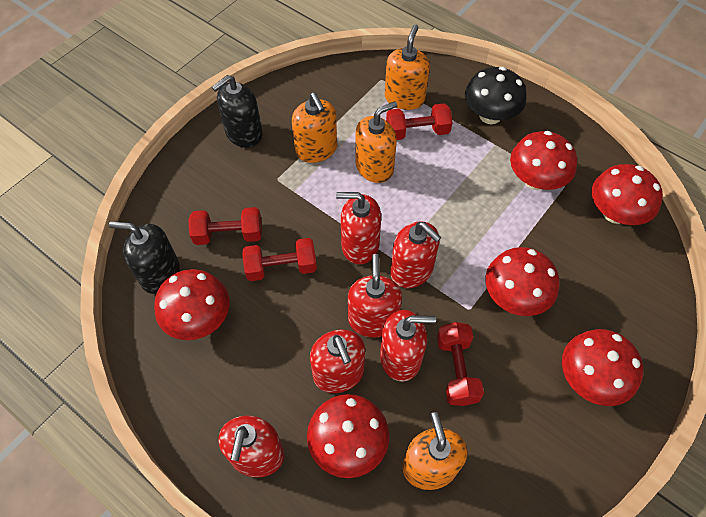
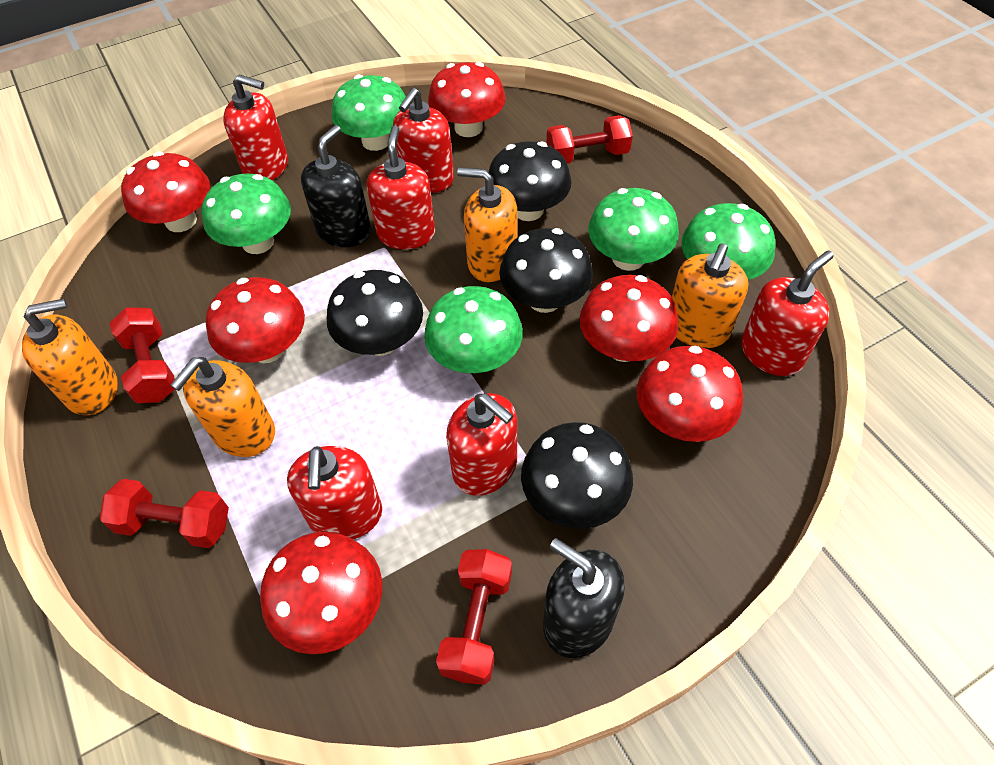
black mushroom: 1 -> 4
green mushroom: 0 -> 5

